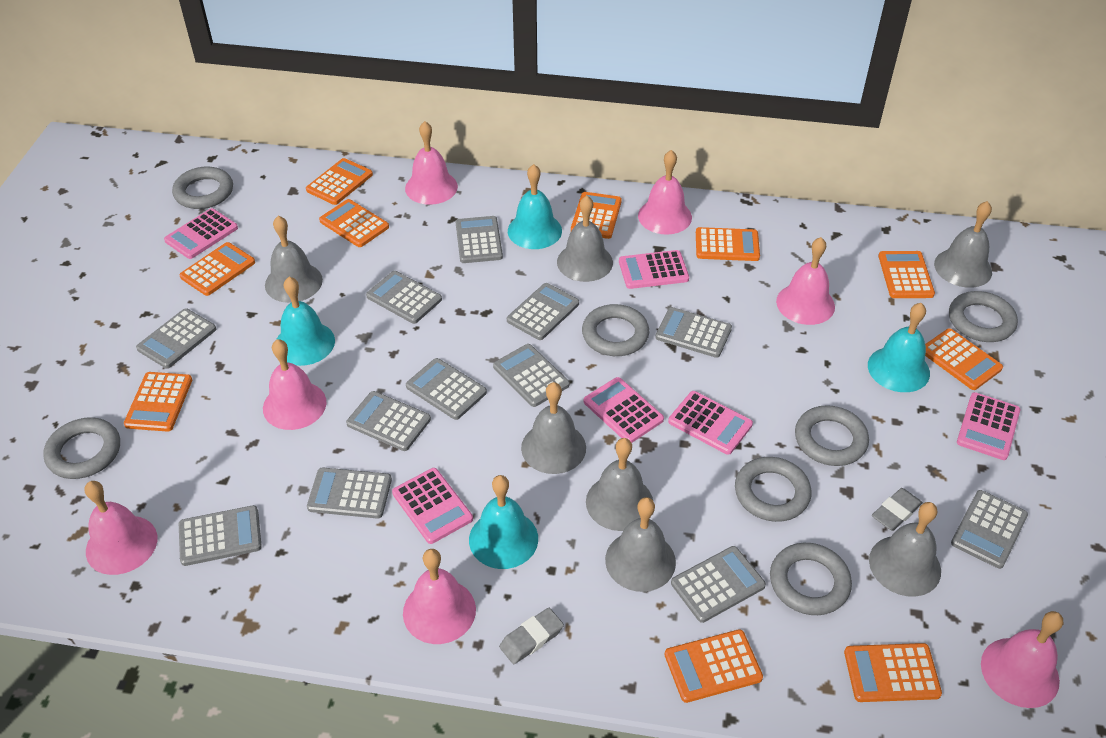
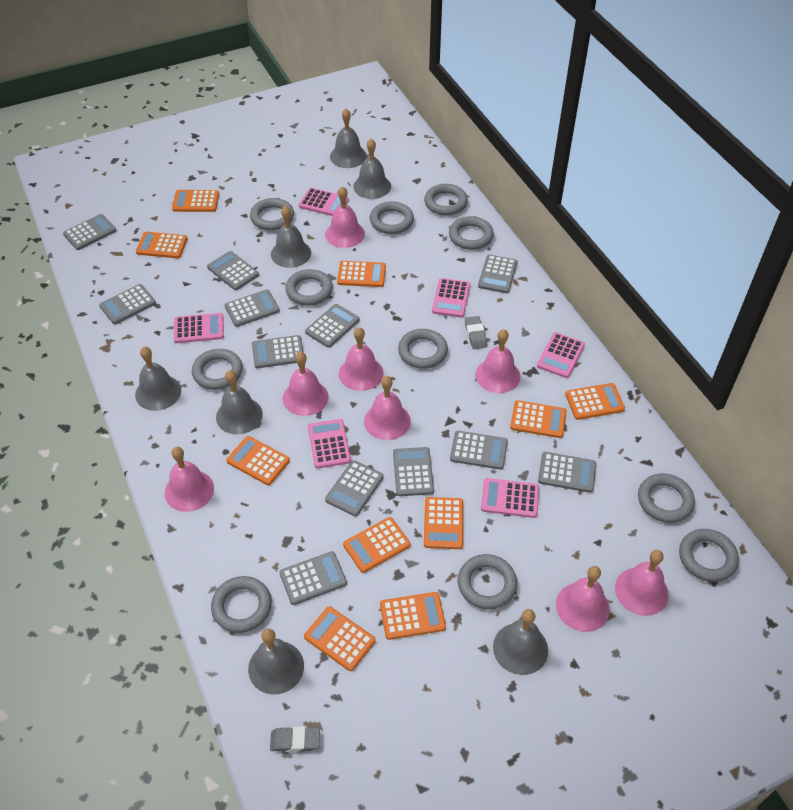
grey ring: 7 -> 11
pink bell: 7 -> 8
turquoise bell: 4 -> 0

